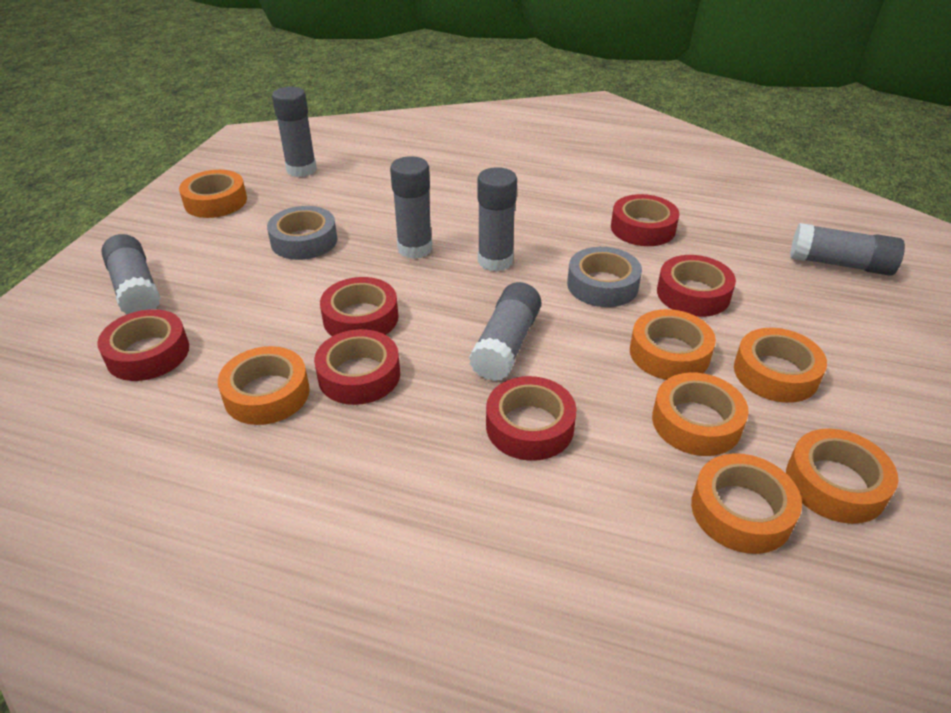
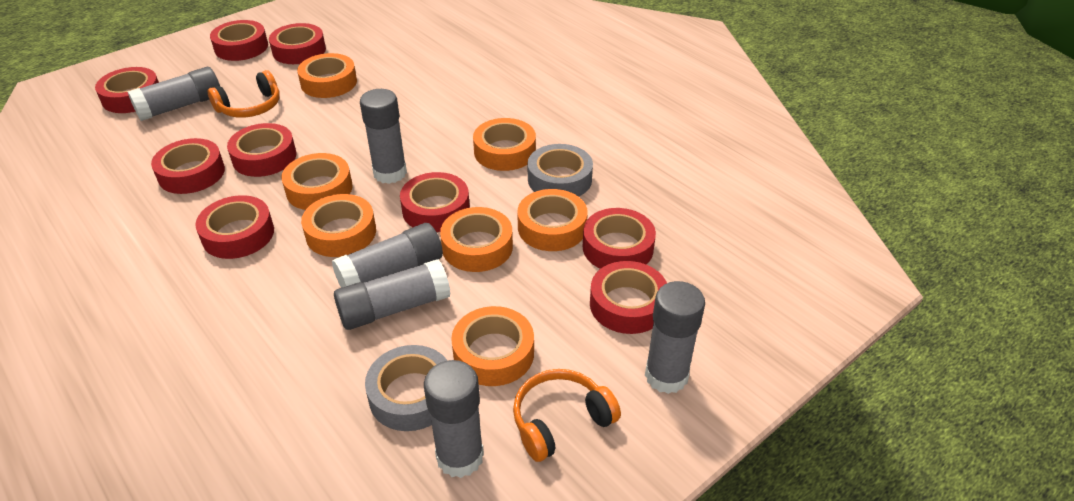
orange headphones: 0 -> 2
red tape: 6 -> 9

